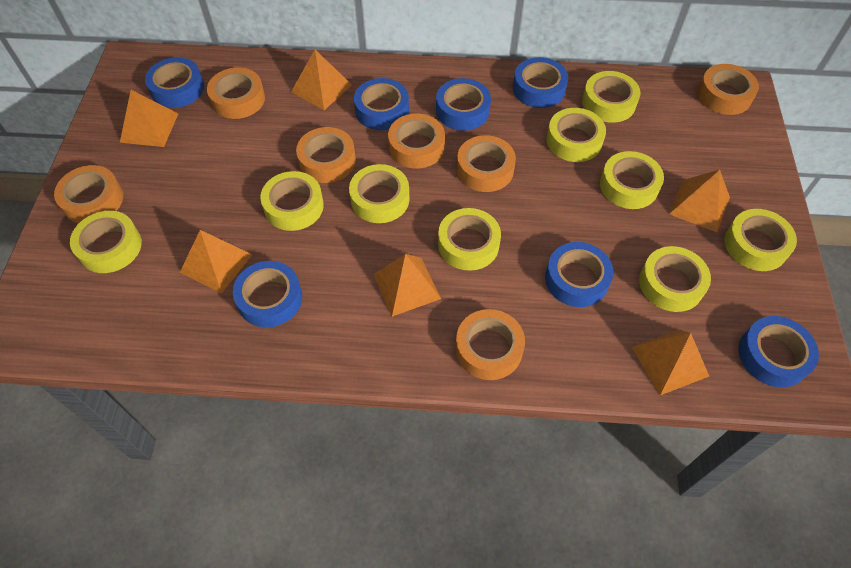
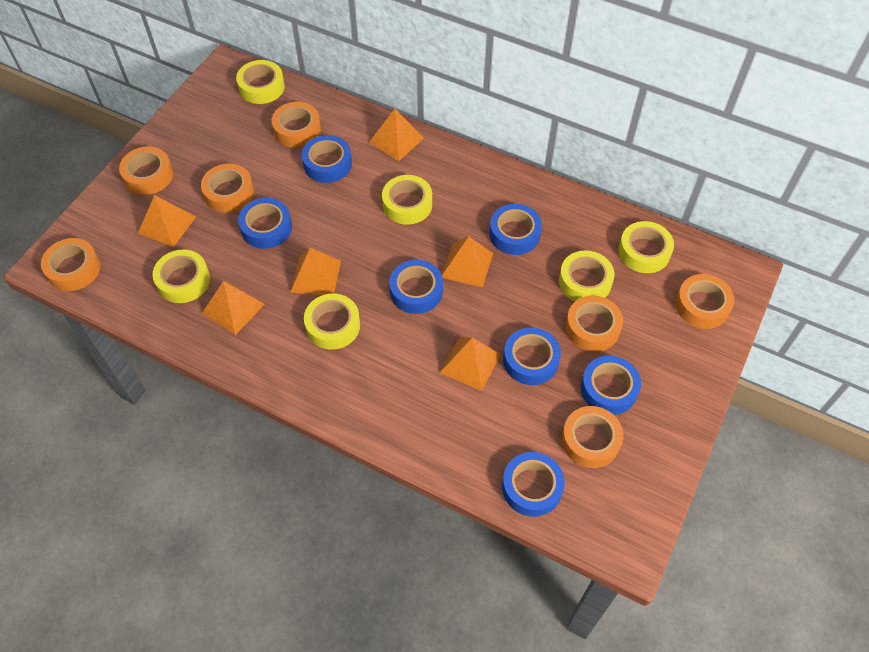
yellow tape: 9 -> 6

